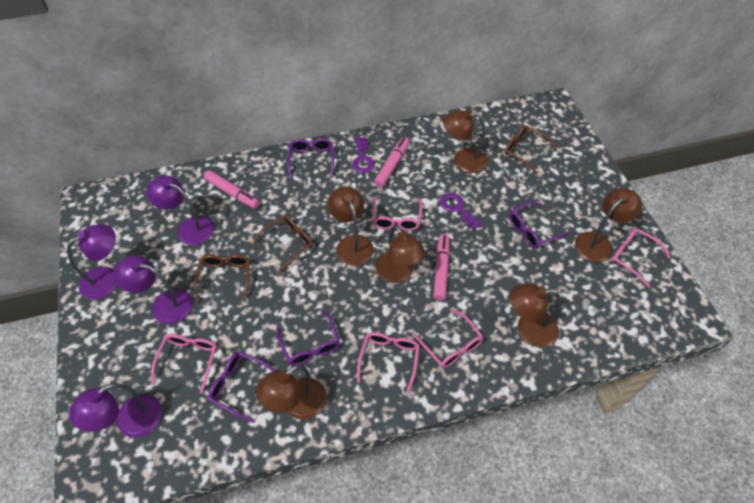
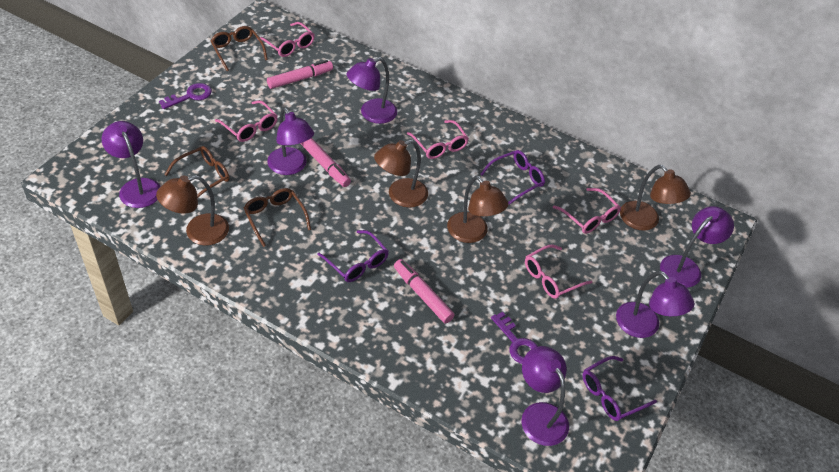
brown lamp: 6 -> 4
purple glasses: 4 -> 3
purple lamp: 4 -> 6

